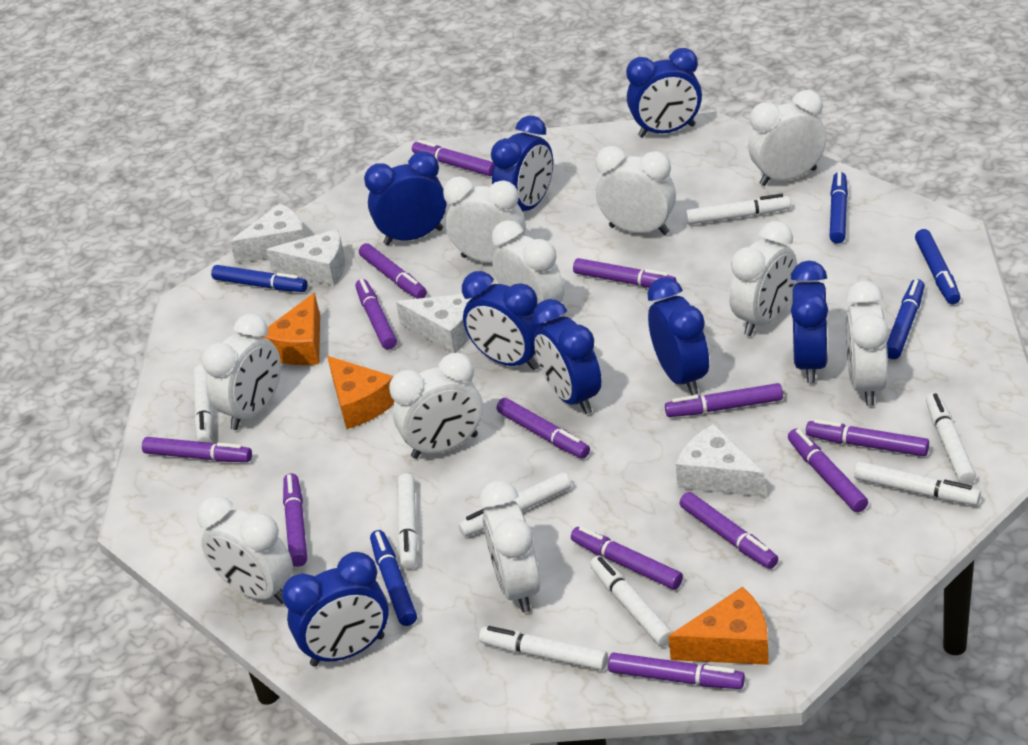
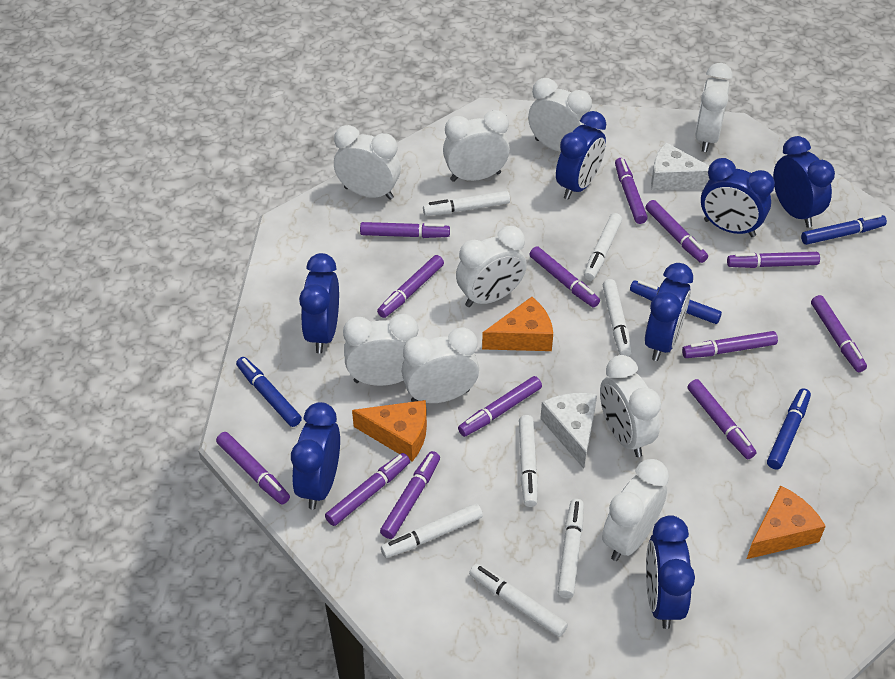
blue clock: 8 -> 7
blue marker: 5 -> 4
white cheese: 4 -> 2
white clock: 10 -> 9
white marker: 8 -> 7

